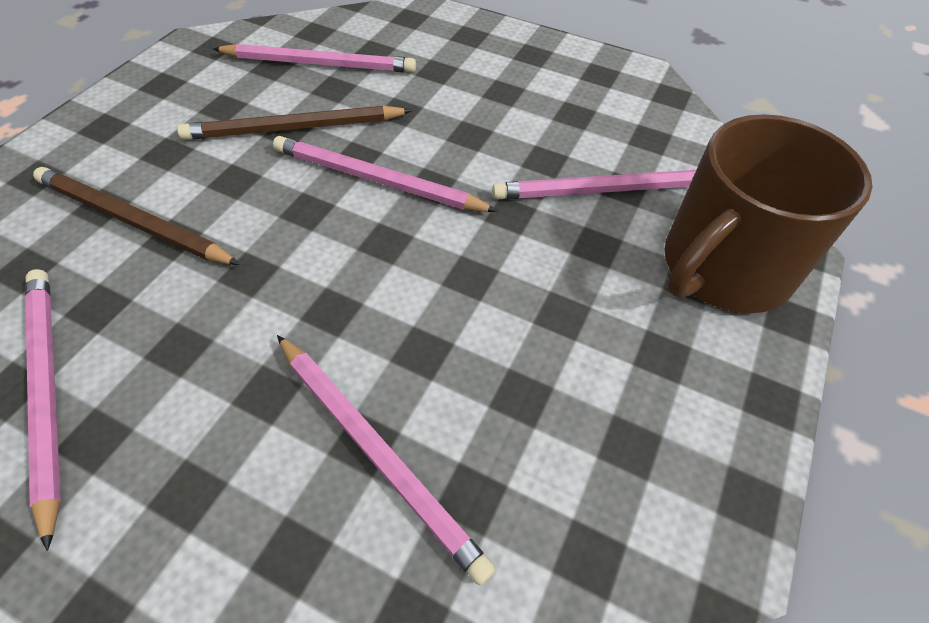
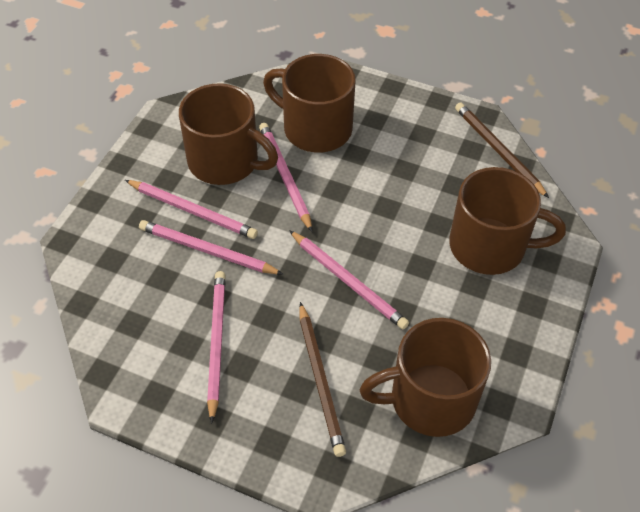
brown mug: 1 -> 4

